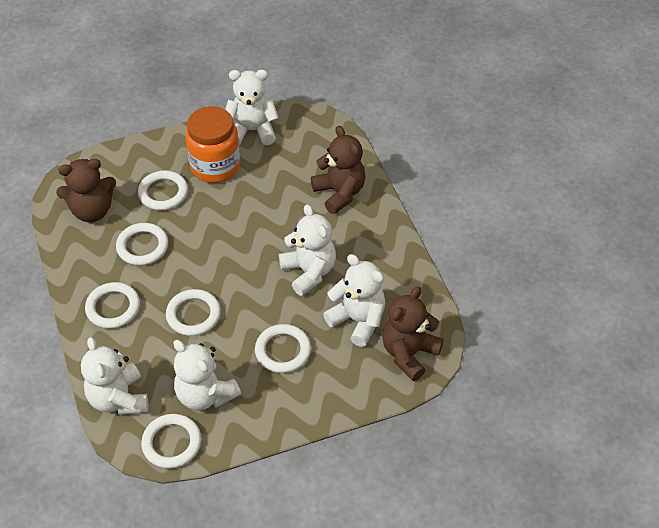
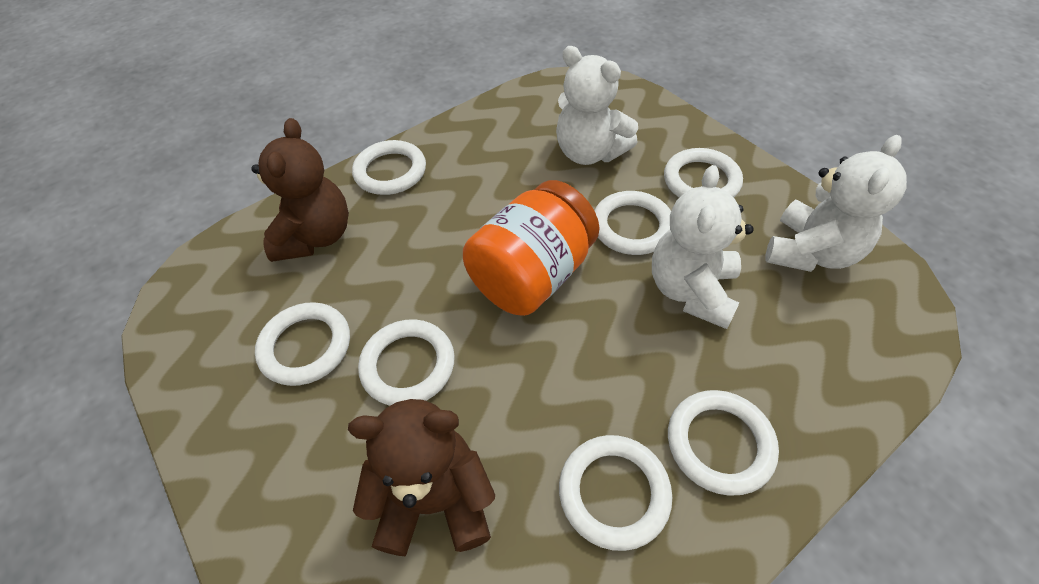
brown teddy bear: 3 -> 2
white ring: 6 -> 7
white teddy bear: 5 -> 3

